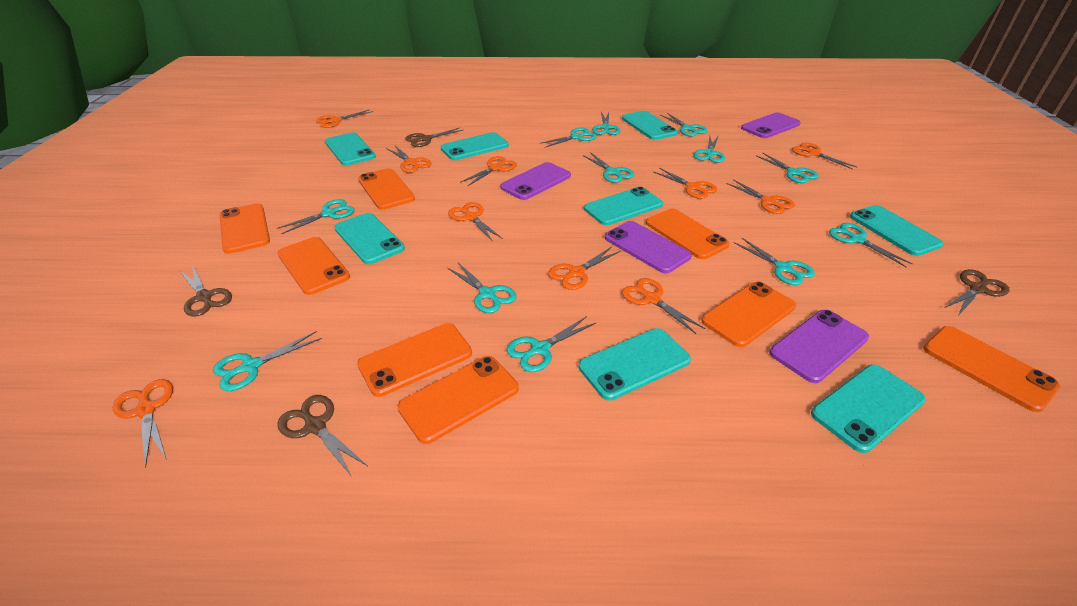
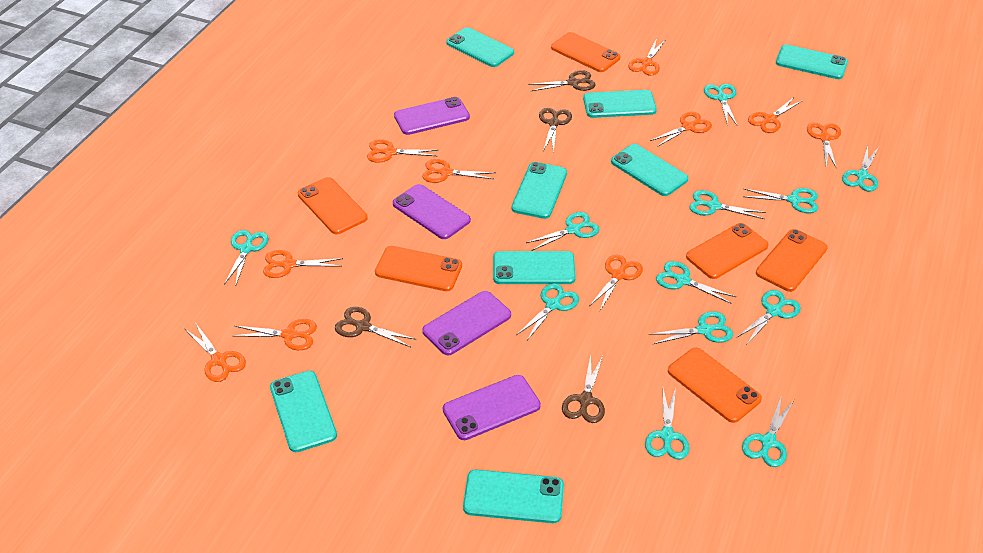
orange phone: 8 -> 6

